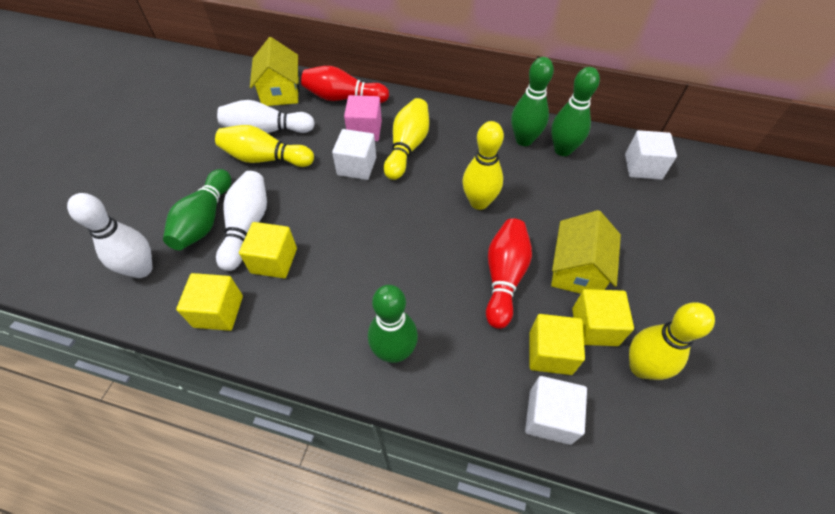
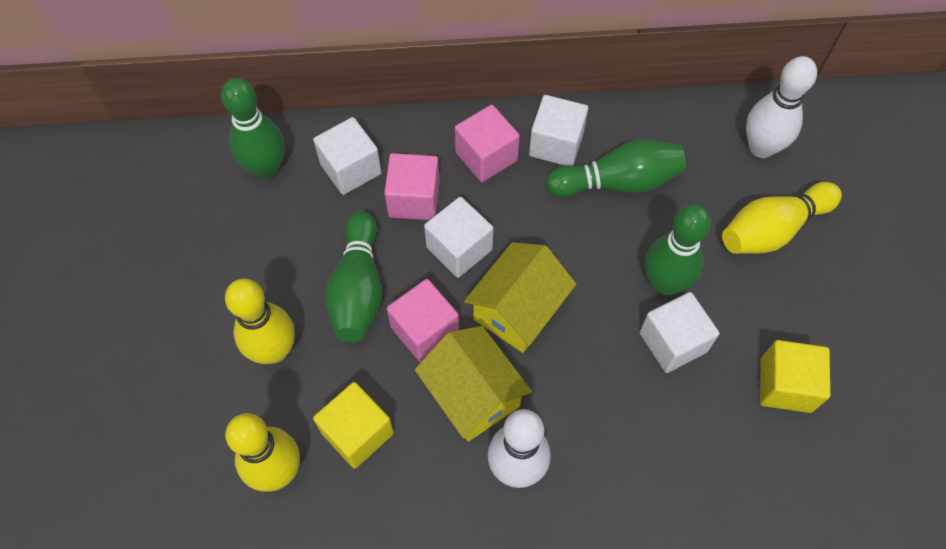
pink cube: 1 -> 3
red bowling pin: 2 -> 0
white bowling pin: 3 -> 2
white cube: 3 -> 4
yellow bowling pin: 4 -> 3
yellow cube: 4 -> 2

